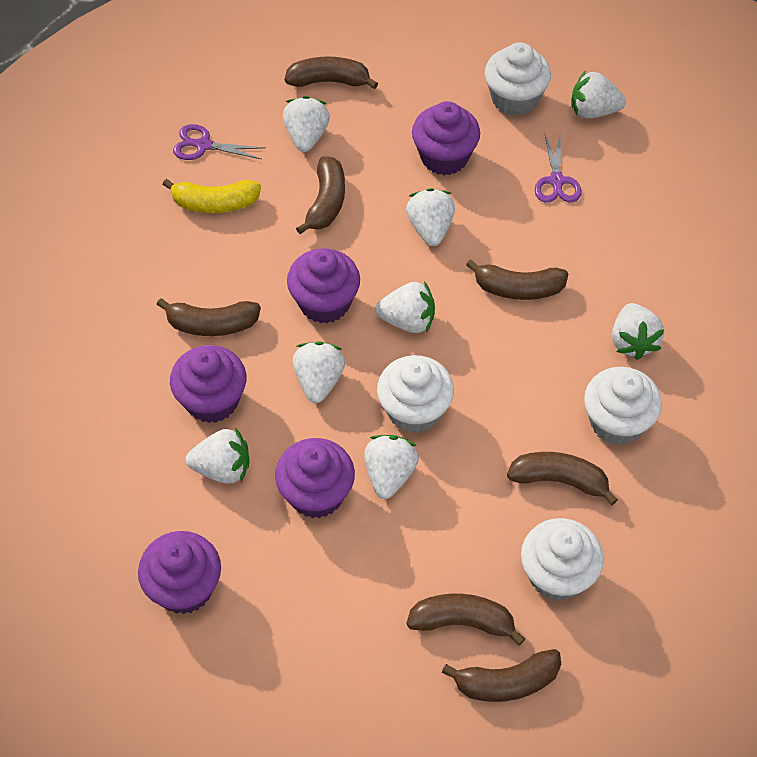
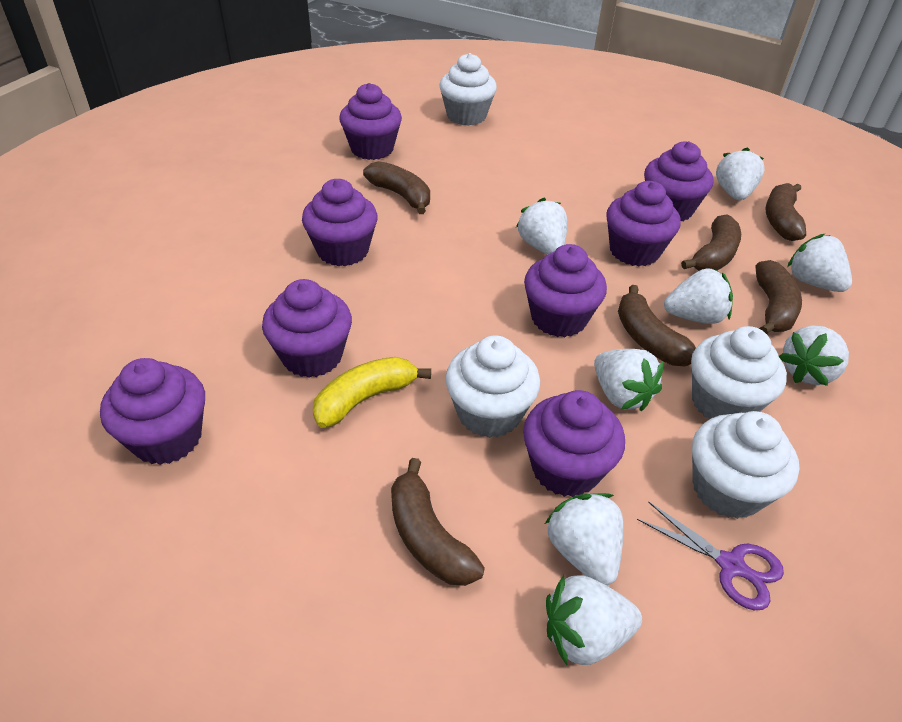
brown banana: 7 -> 6
purple cupcake: 5 -> 8
purple scissors: 2 -> 1

